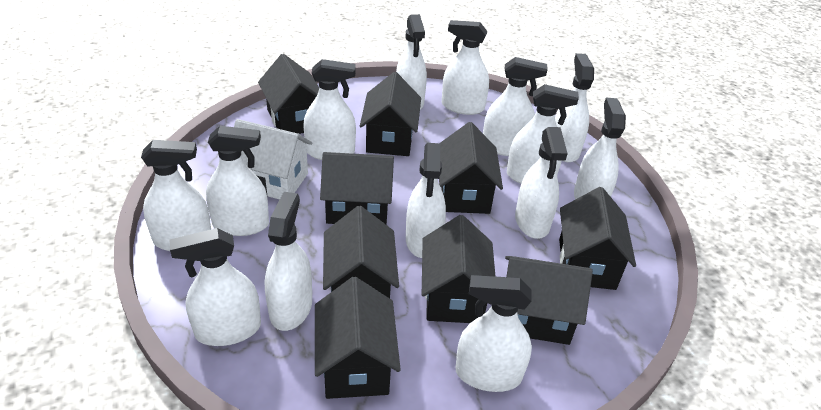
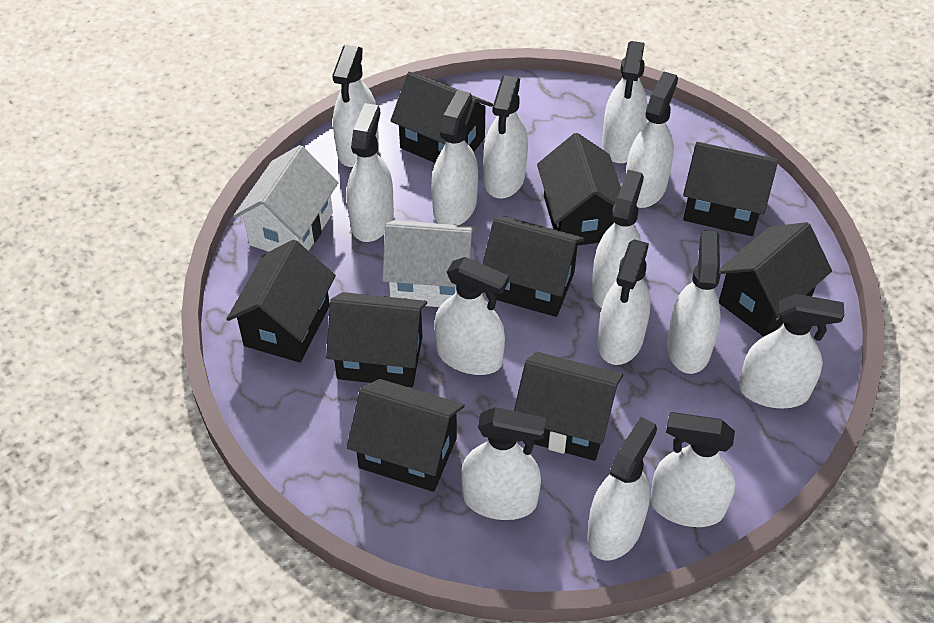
white house: 1 -> 2

